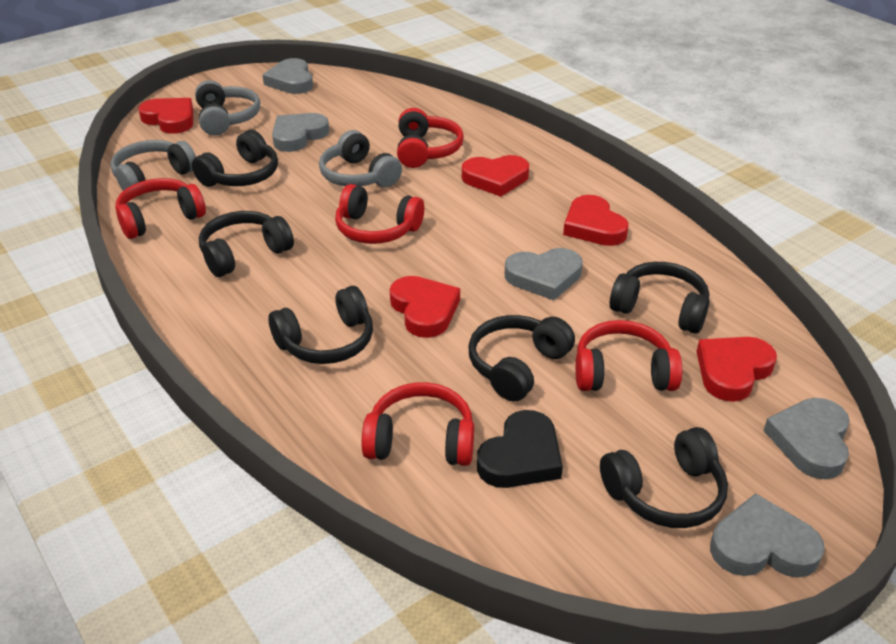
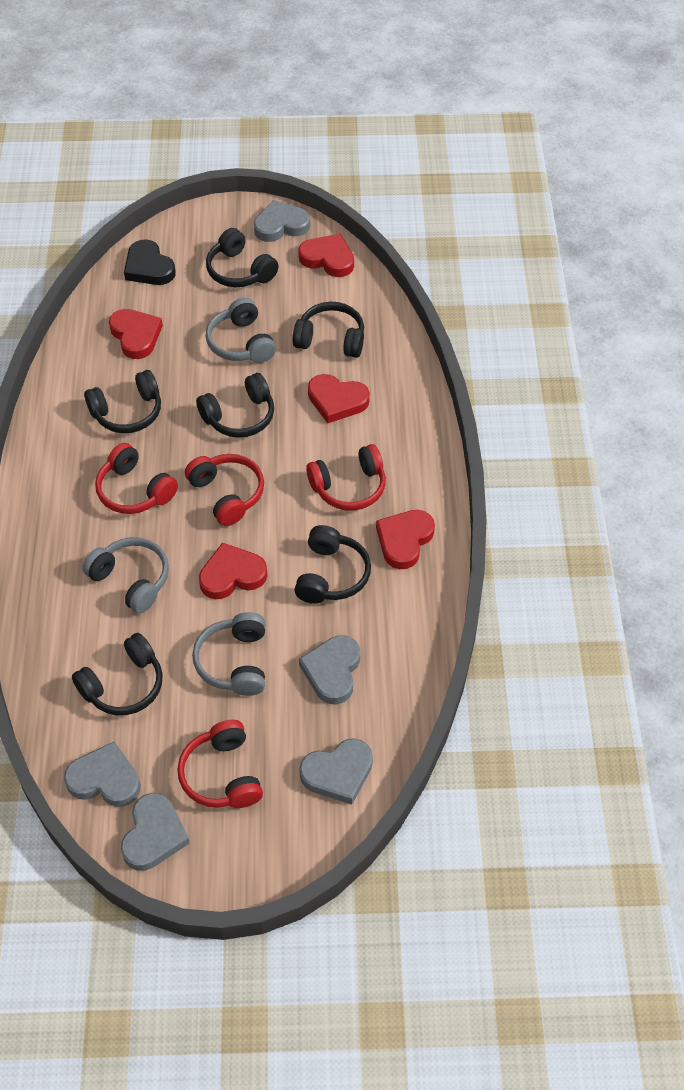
red headphones: 5 -> 4

